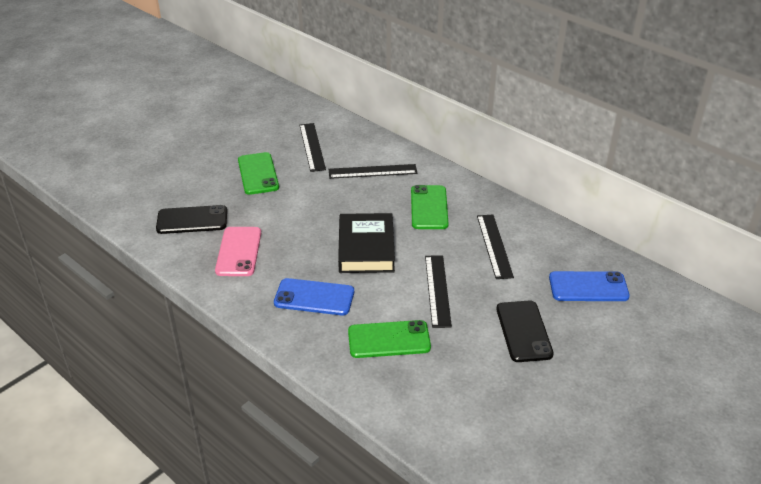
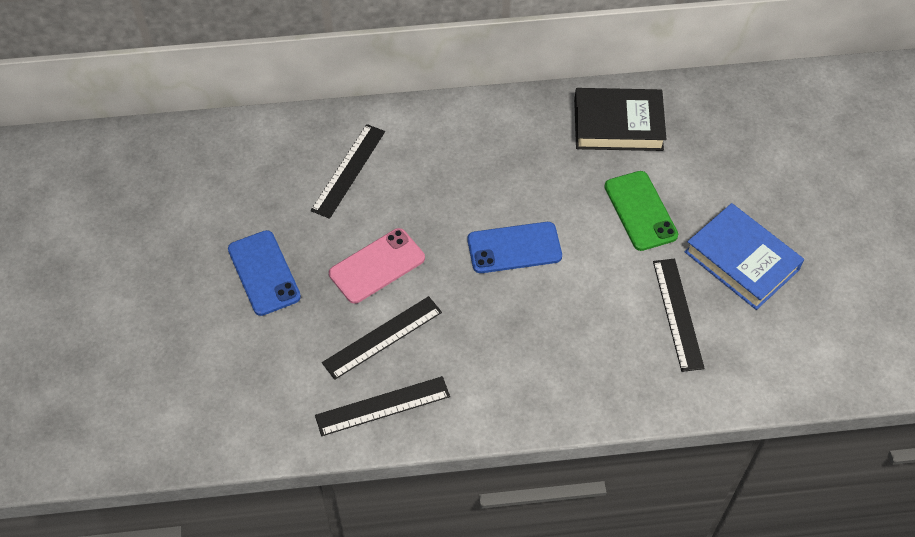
black phone: 2 -> 0
blue book: 0 -> 1
green phone: 3 -> 1

